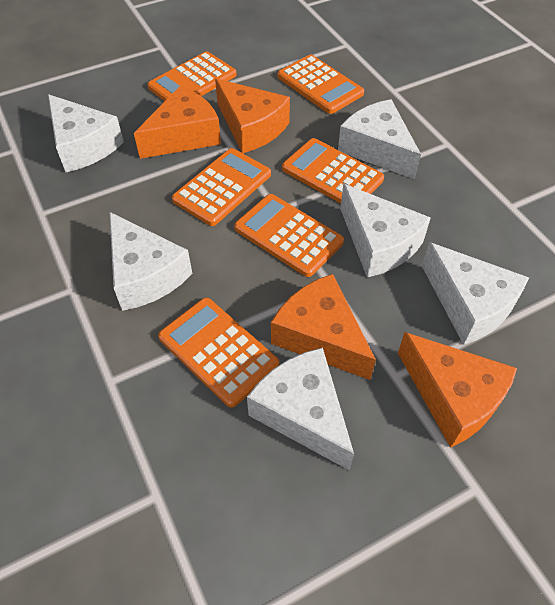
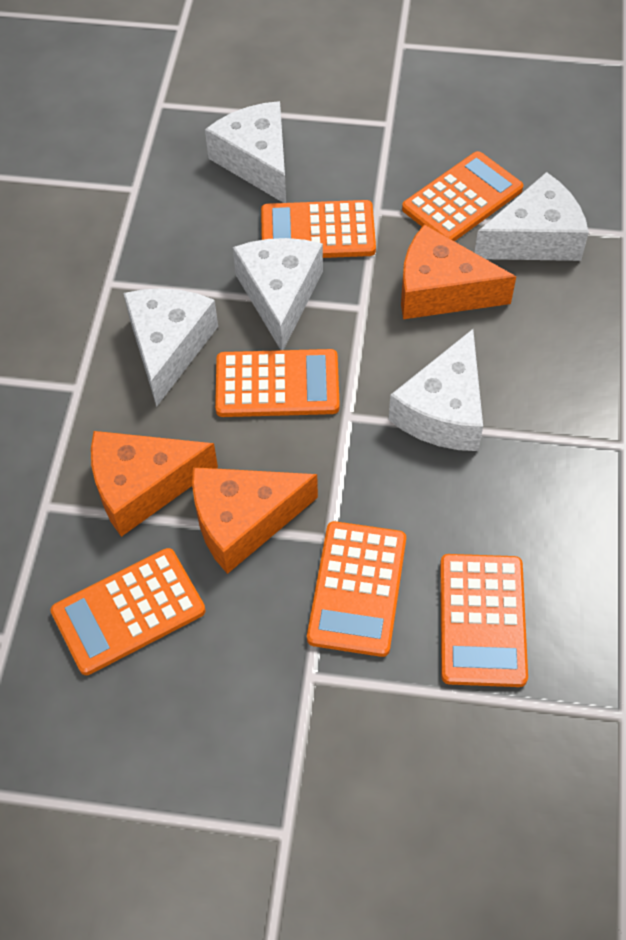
orange cheese: 4 -> 3
white cheese: 6 -> 5

